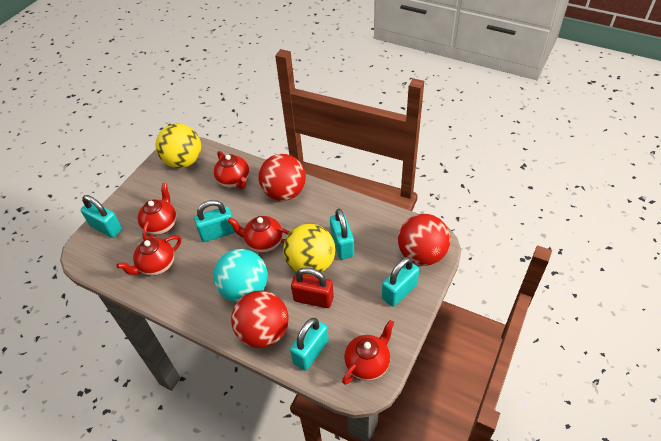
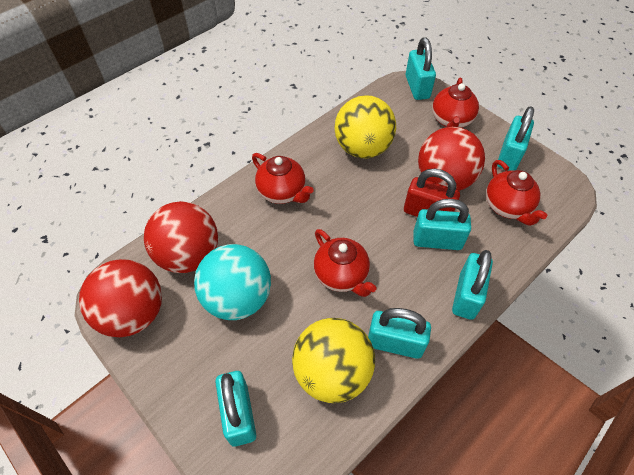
red teapot: 5 -> 4
turquoise padlock: 5 -> 6

